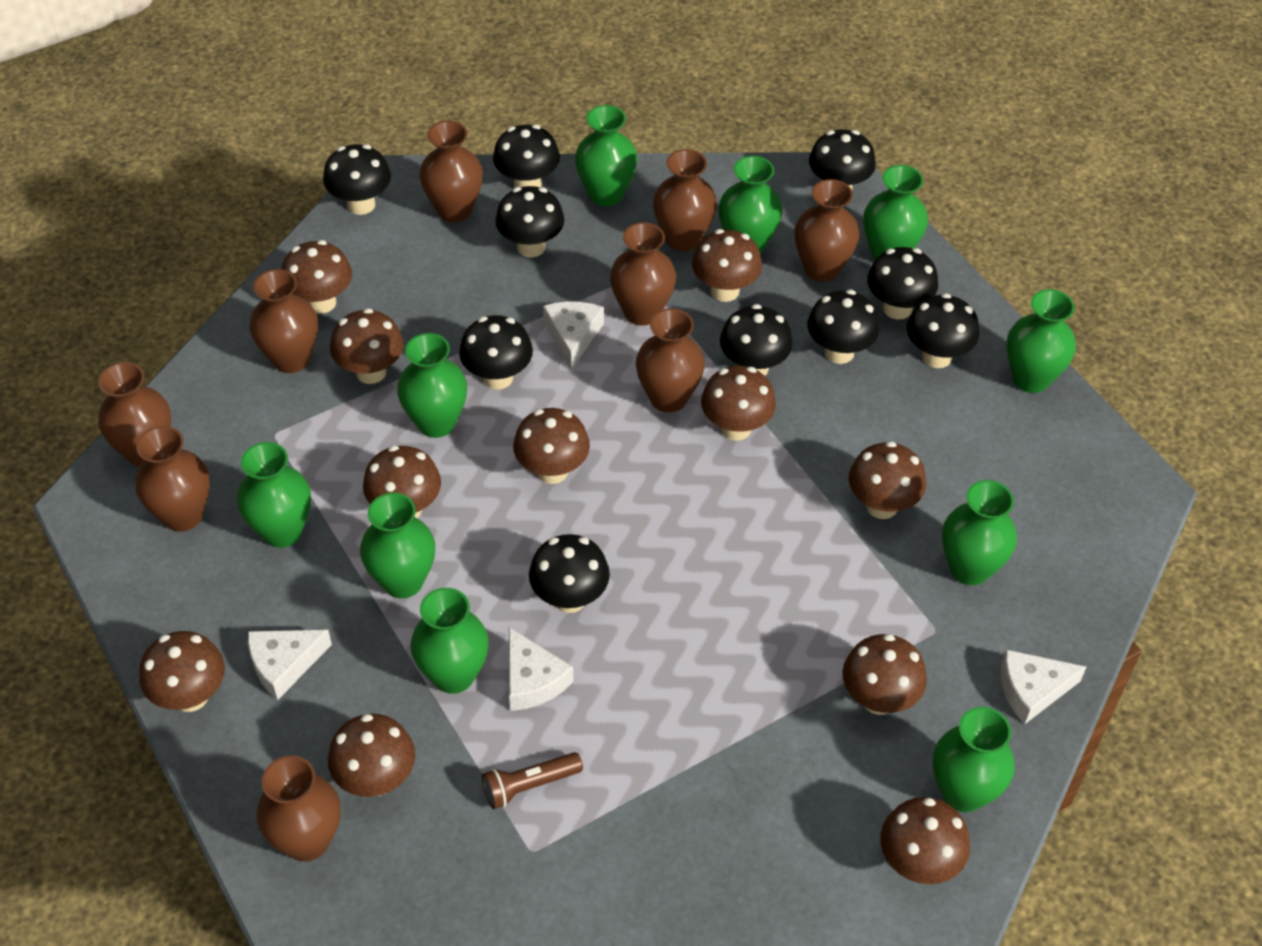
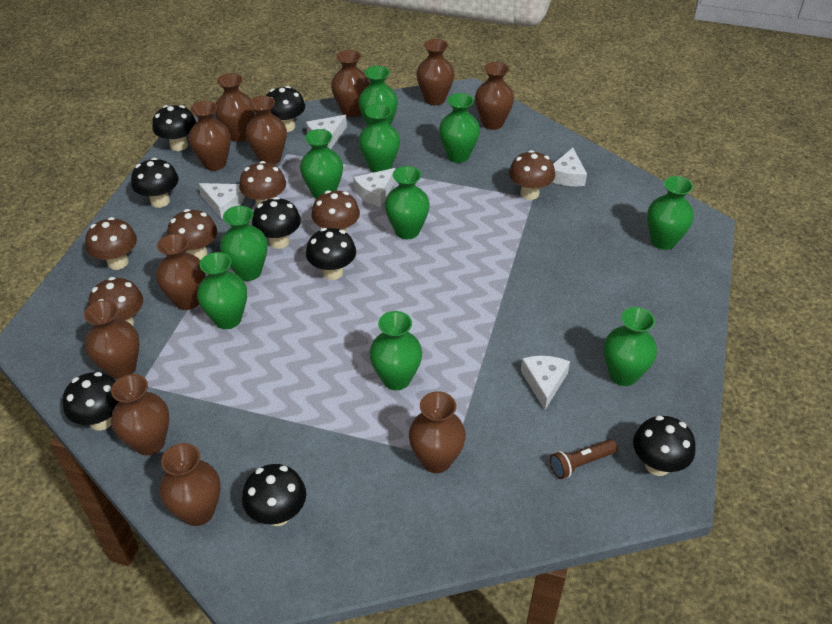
black mushroom: 10 -> 8
brown mushroom: 11 -> 6
brown vase: 9 -> 11
white cheese: 4 -> 5

